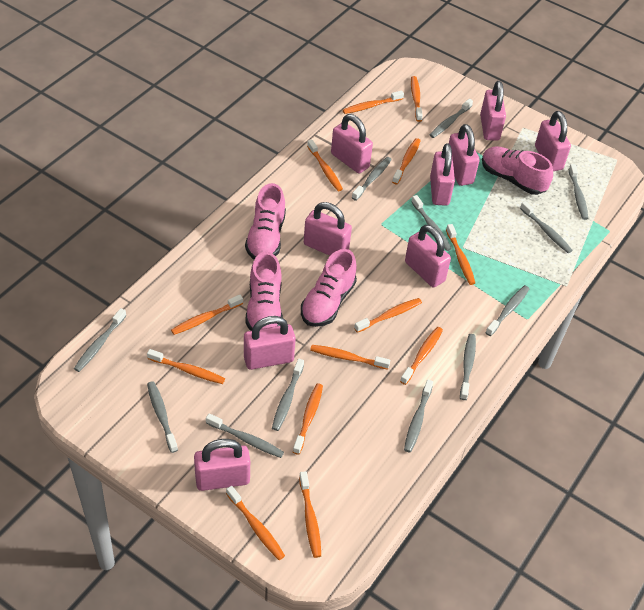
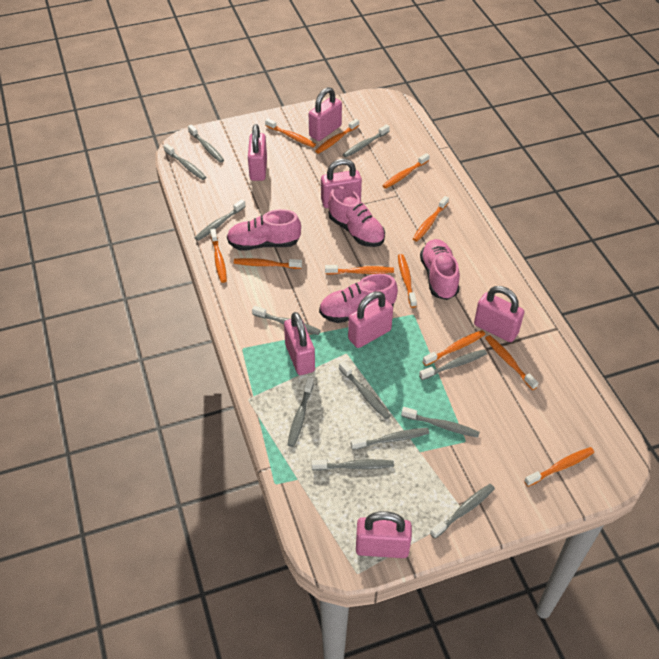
orange toothbrush: 13 -> 11
pink padlock: 9 -> 7

